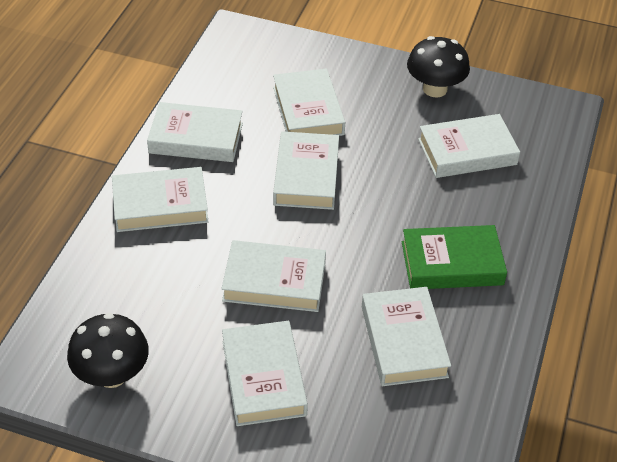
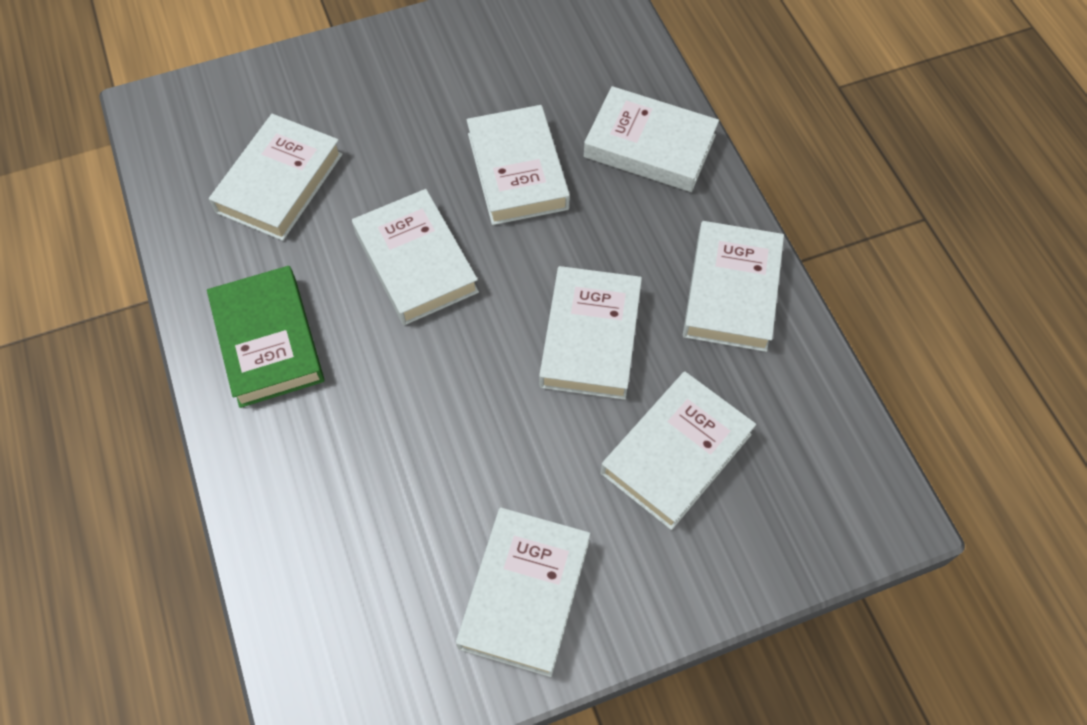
black mushroom: 2 -> 0

